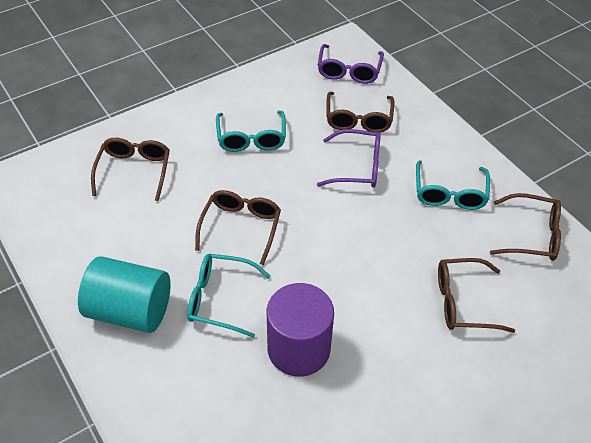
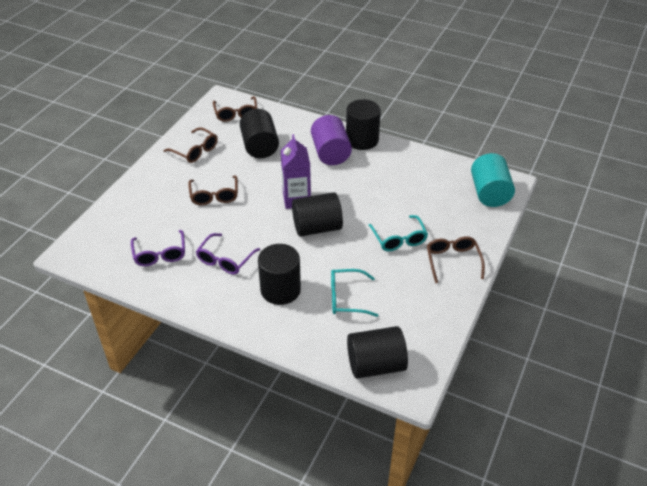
black cylinder: 0 -> 5
brown glasses: 5 -> 4
purple carton: 0 -> 1
turquoise glasses: 3 -> 2

